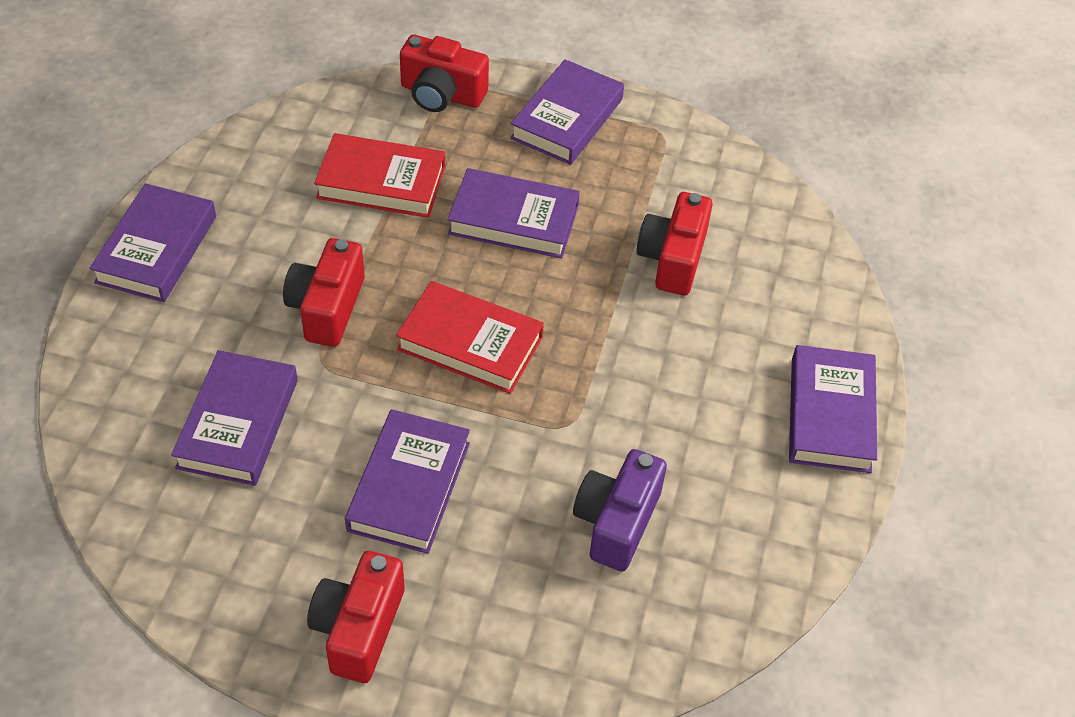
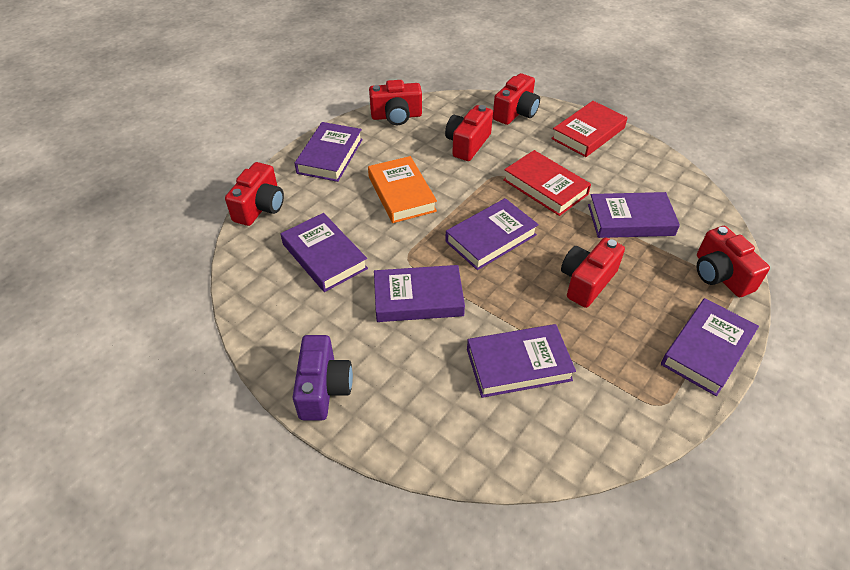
orange book: 0 -> 1
purple book: 6 -> 7
red camera: 4 -> 6

